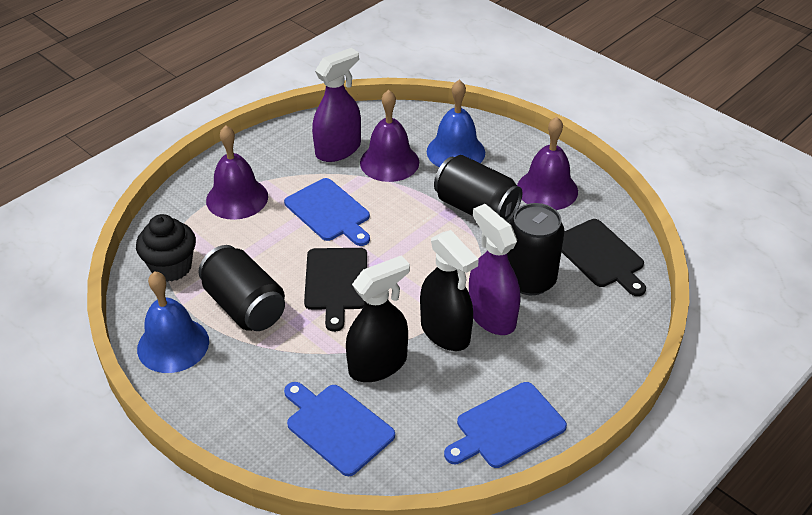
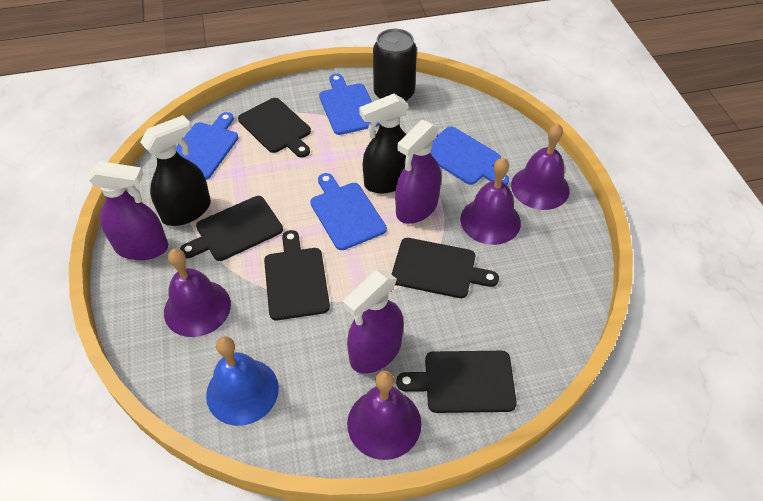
black can: 3 -> 1
black cupcake: 1 -> 0
black cutting board: 2 -> 5
blue bell: 2 -> 1
blue cutting board: 3 -> 4
purple bell: 3 -> 4
purple spray bottle: 2 -> 3

